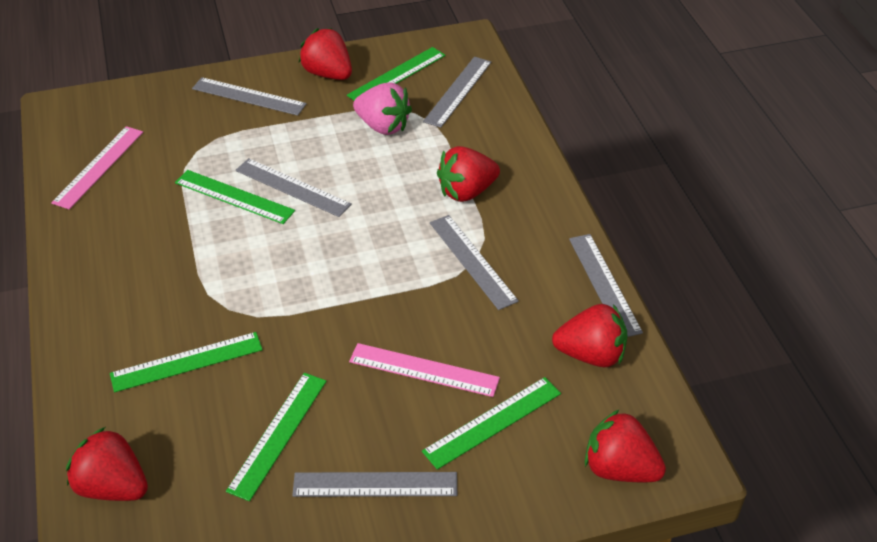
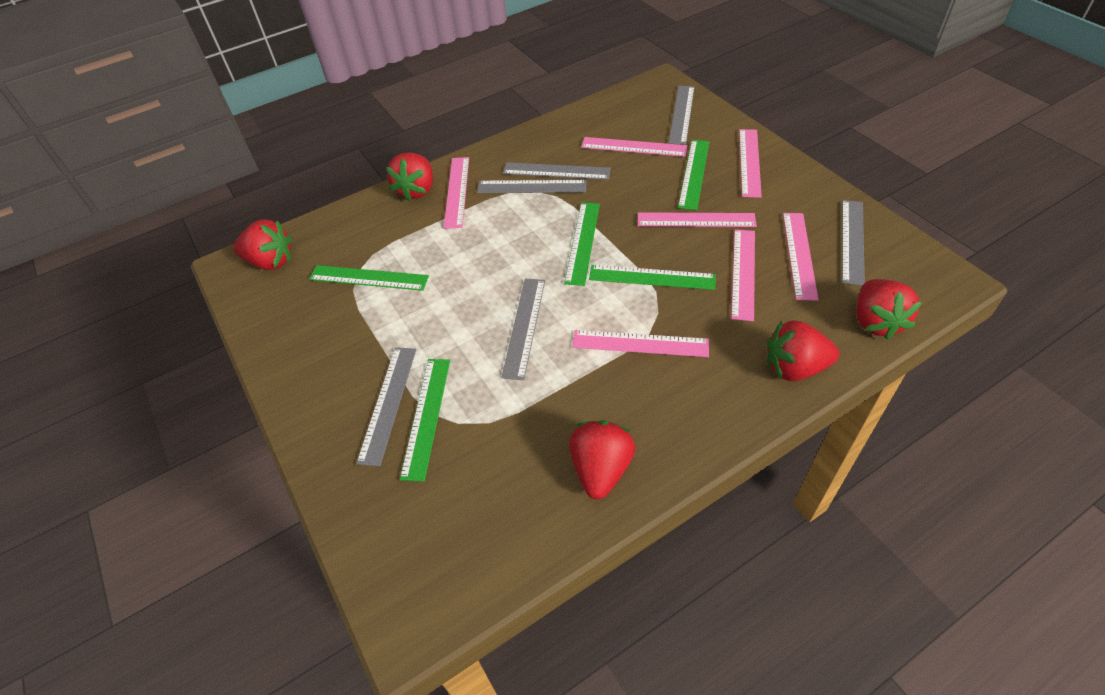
pink ruler: 2 -> 7
pink strawberry: 1 -> 0

